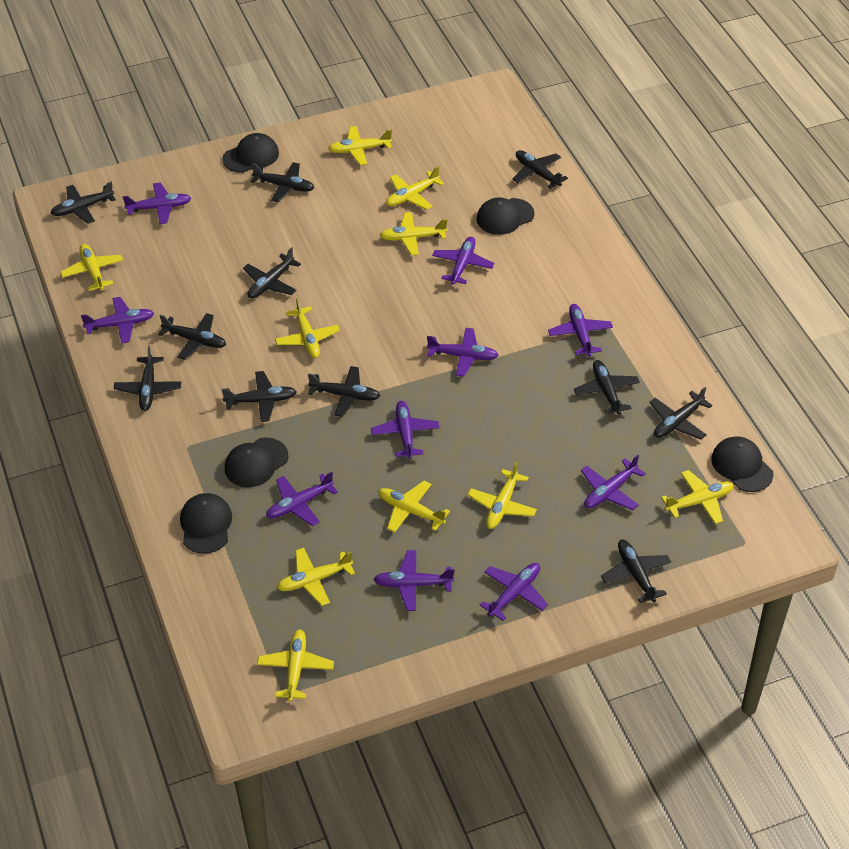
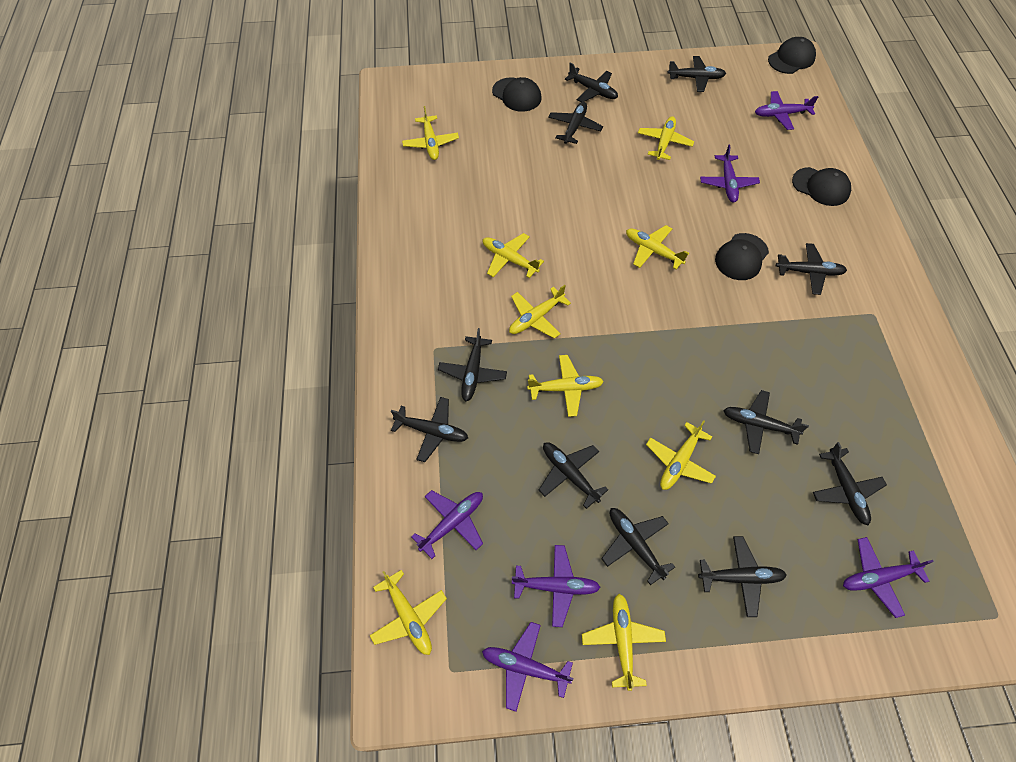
black cap: 5 -> 4
purple plane: 10 -> 6
yellow plane: 10 -> 9

